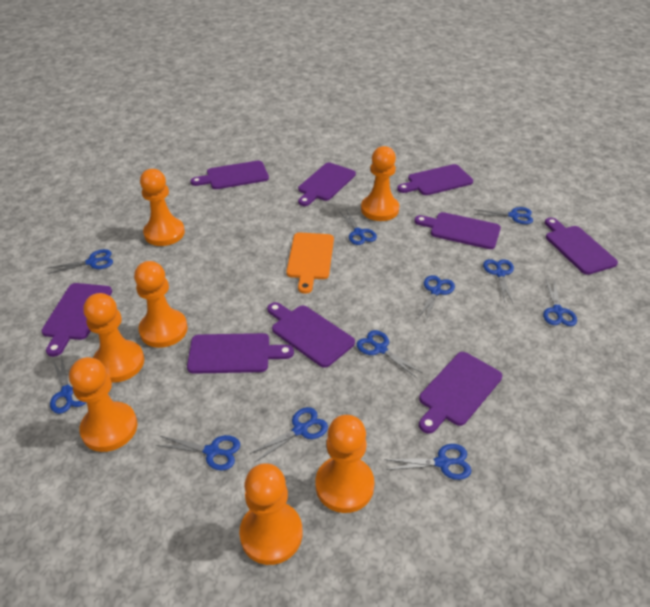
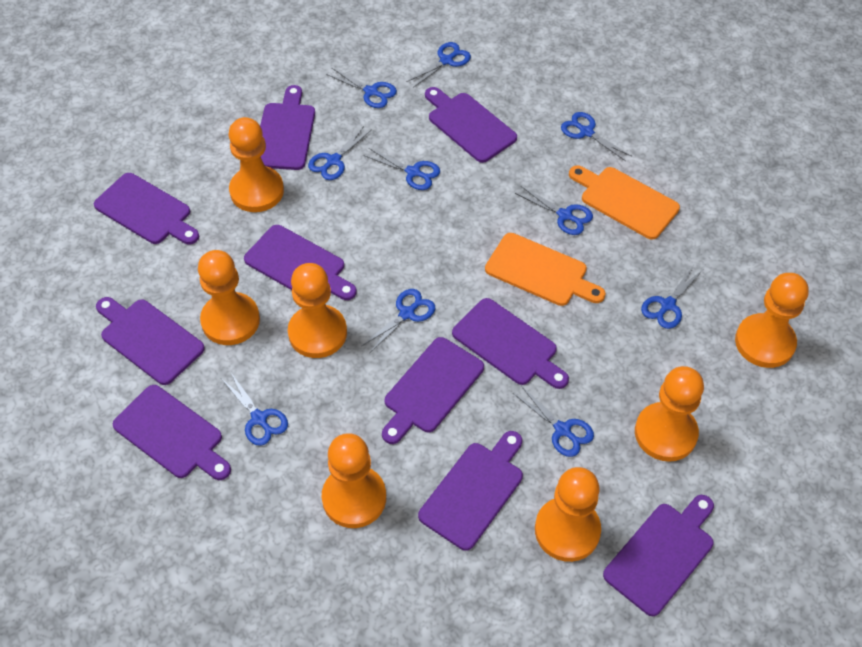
blue scissors: 11 -> 10
orange cutting board: 1 -> 2
purple cutting board: 9 -> 10

